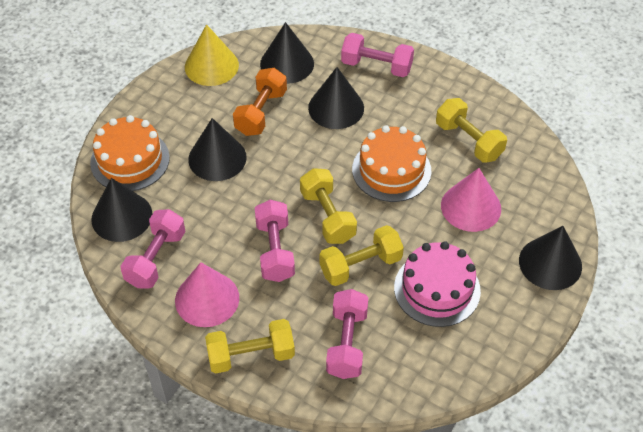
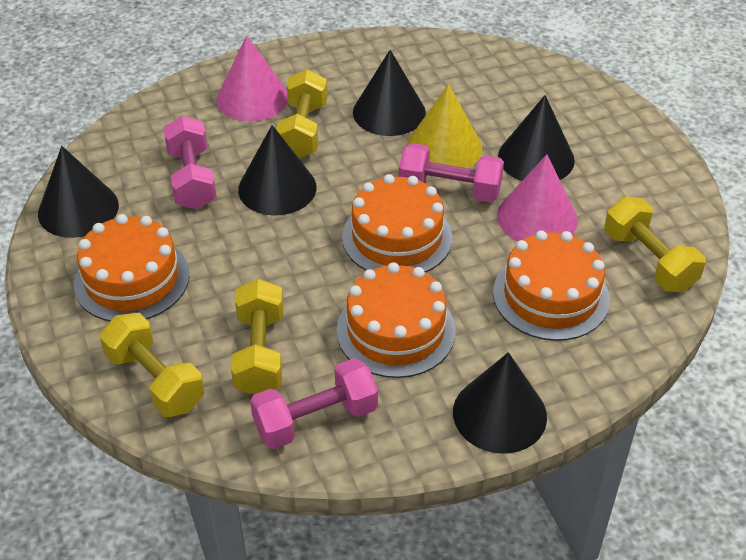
orange cake: 2 -> 4
orange dumbbell: 1 -> 0
pink cake: 1 -> 0
pink dumbbell: 4 -> 3

